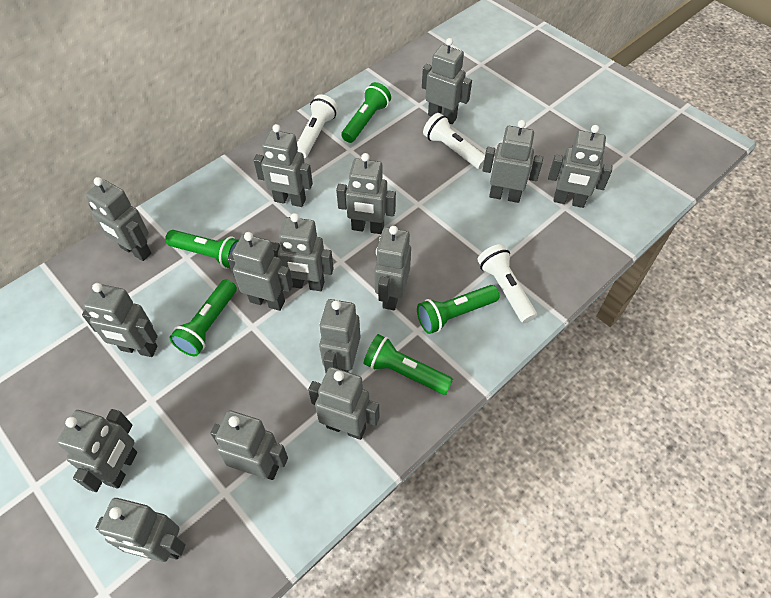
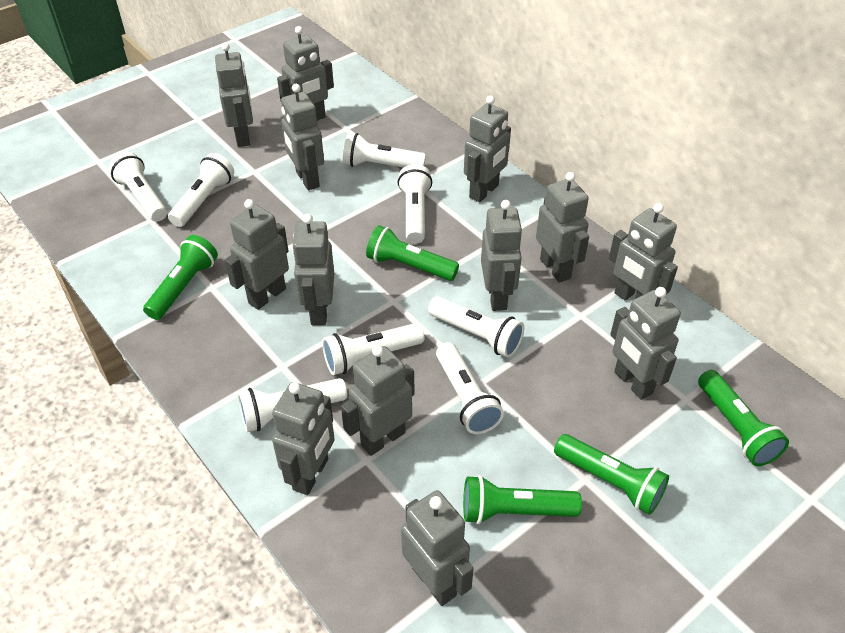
grey robot: 15 -> 13
white flashlight: 3 -> 8

